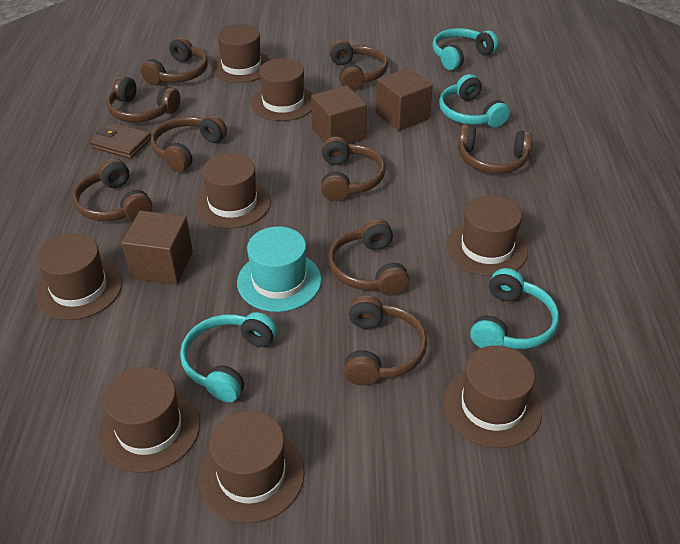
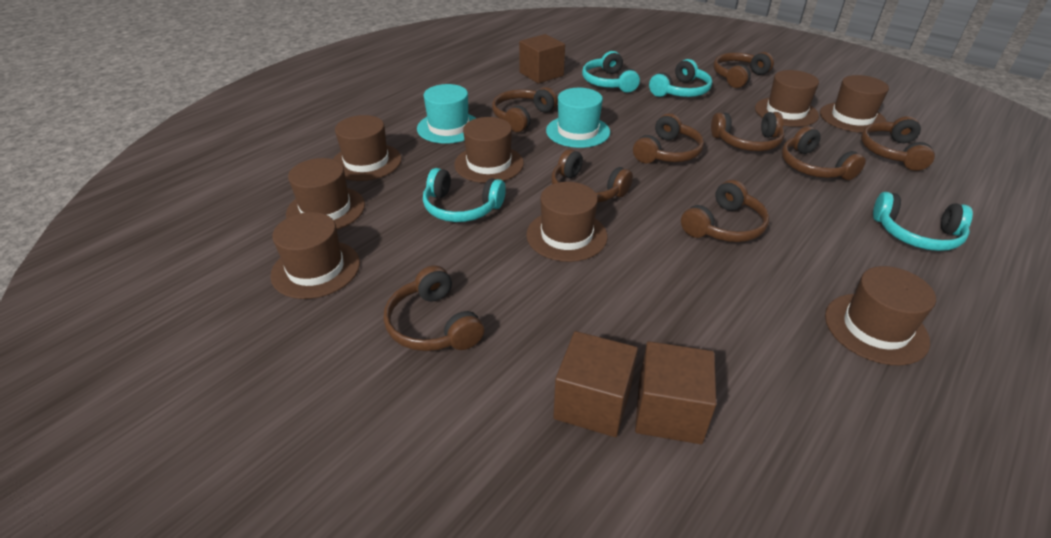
brown wallet: 1 -> 0
turquoise hat: 1 -> 2

